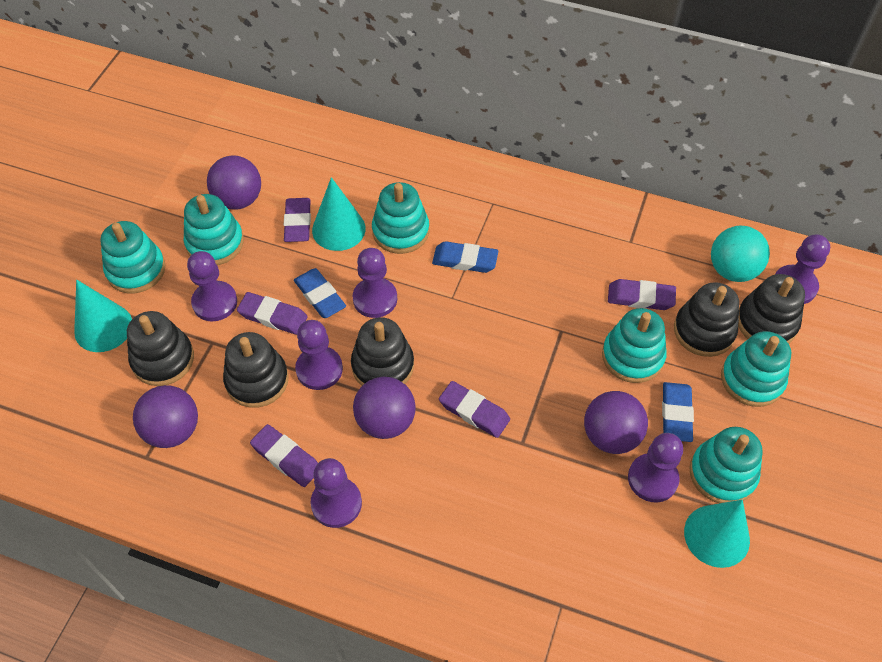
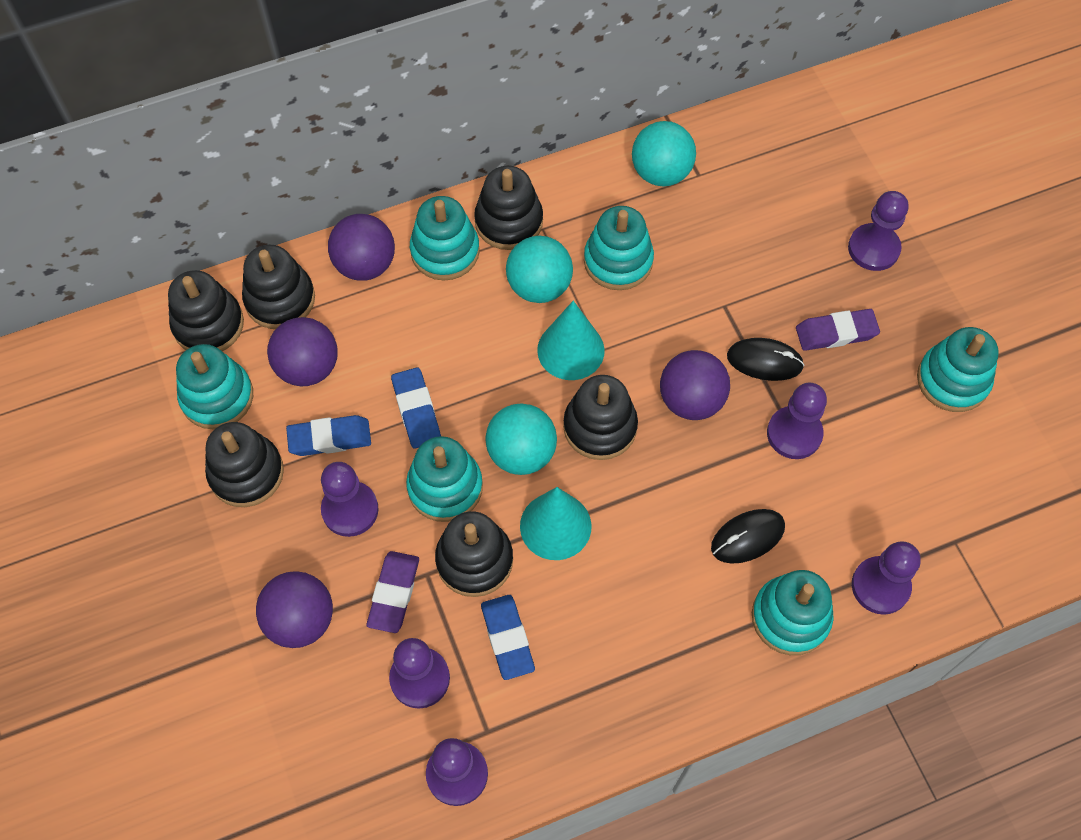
black mouse: 0 -> 2
black stacking toy: 5 -> 6
purple eraser: 5 -> 2
turquoise ball: 1 -> 3
turquoise cone: 3 -> 2

